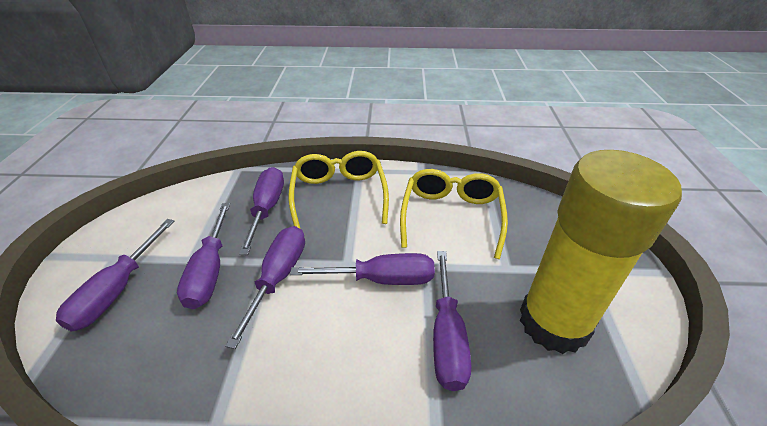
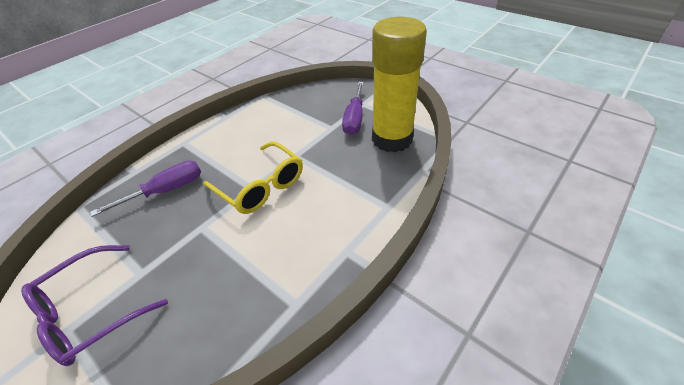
purple glasses: 0 -> 1
purple screwdriver: 6 -> 2
yellow glasses: 2 -> 1

